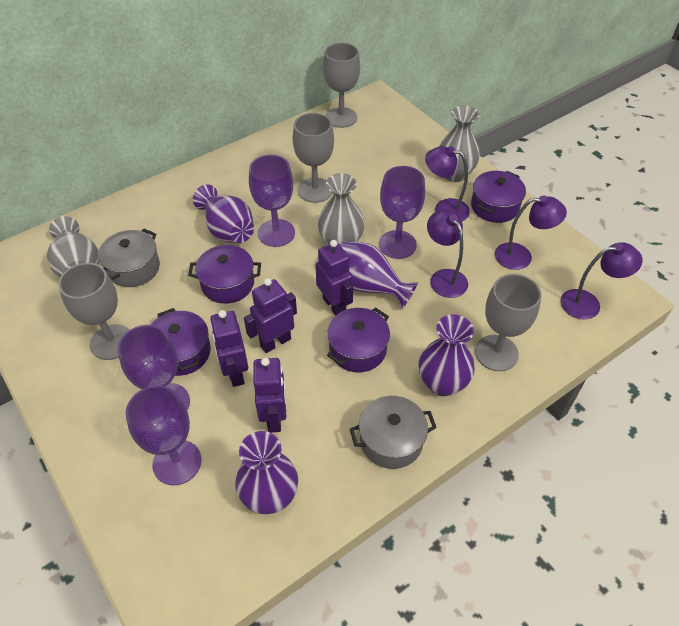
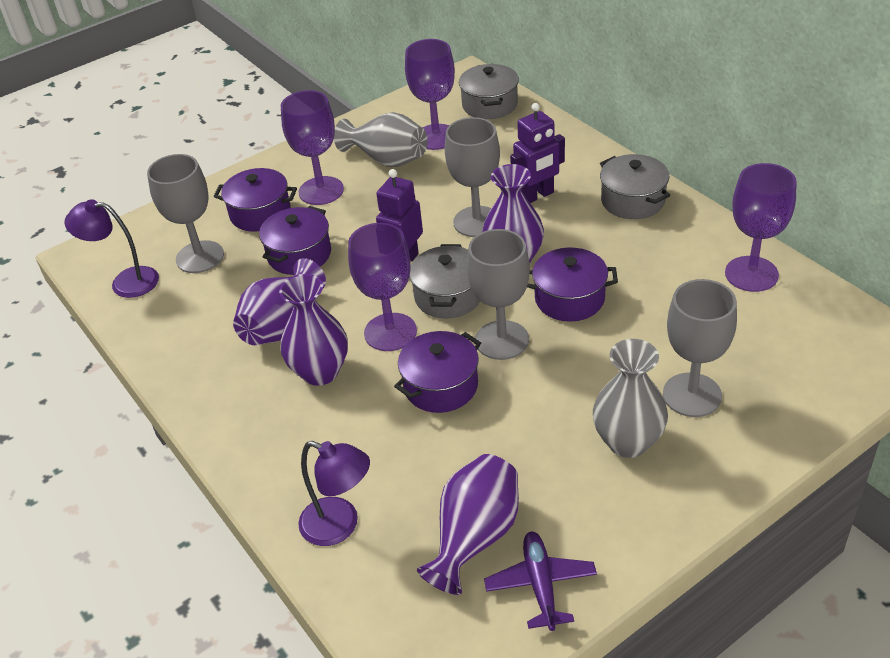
grey pot: 2 -> 3
grey vase: 3 -> 2
purple lamp: 4 -> 2
purple plane: 0 -> 1
purple robot: 4 -> 2

